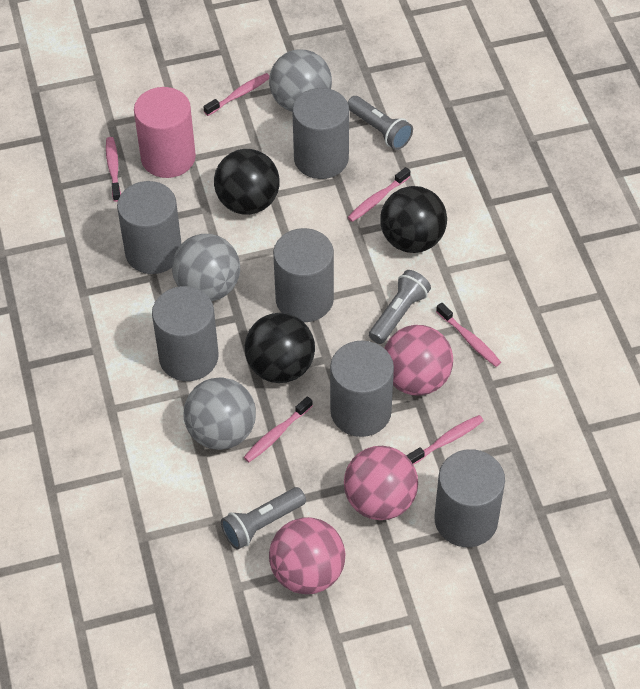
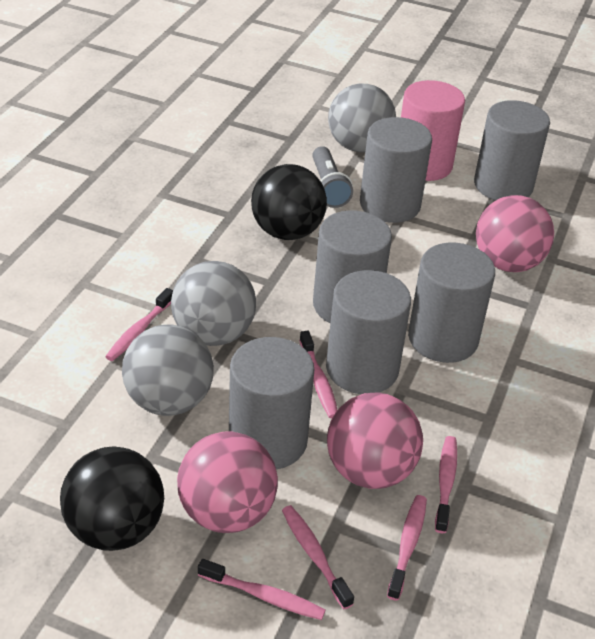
black ball: 3 -> 2
grey flashlight: 3 -> 1

